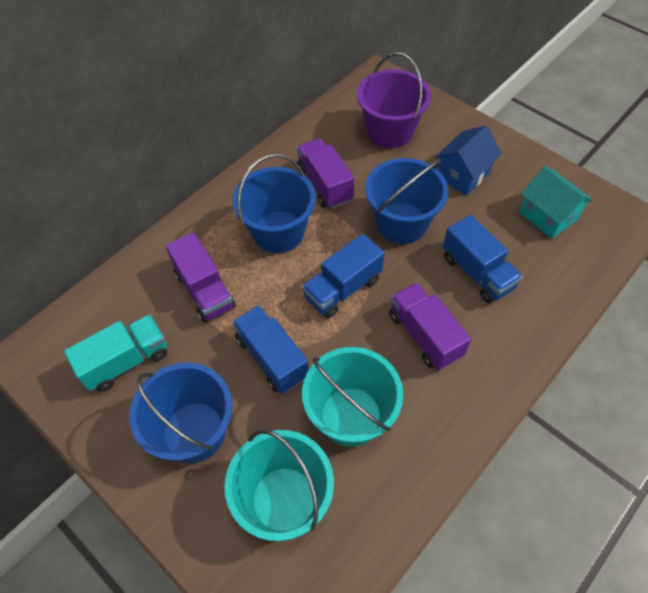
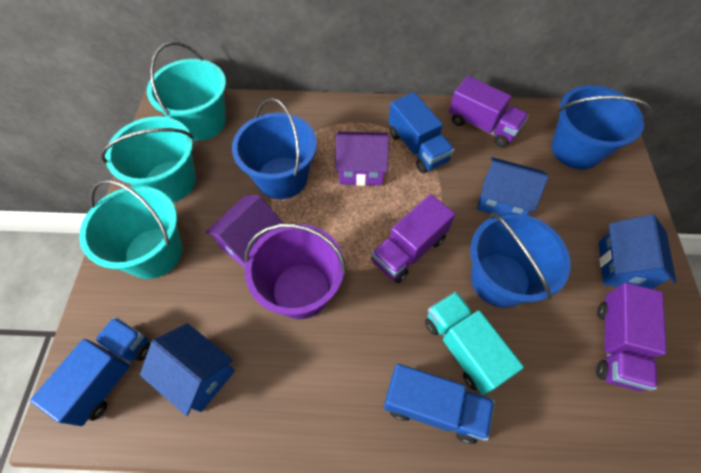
blue house: 1 -> 3
purple house: 0 -> 2
turquoise bucket: 2 -> 3
turquoise house: 1 -> 0

